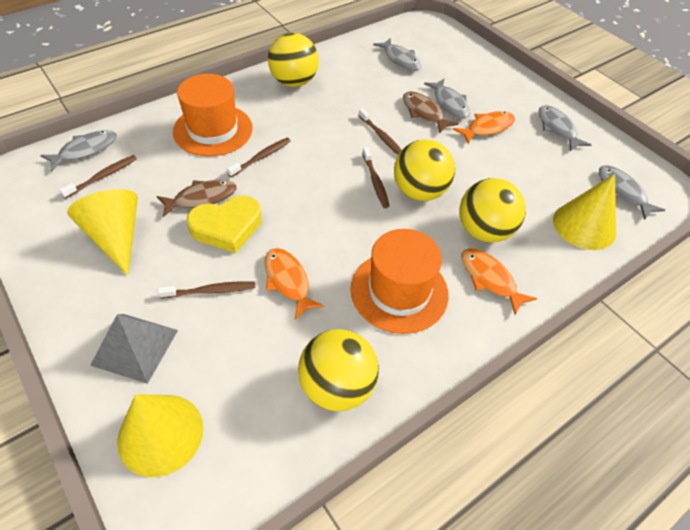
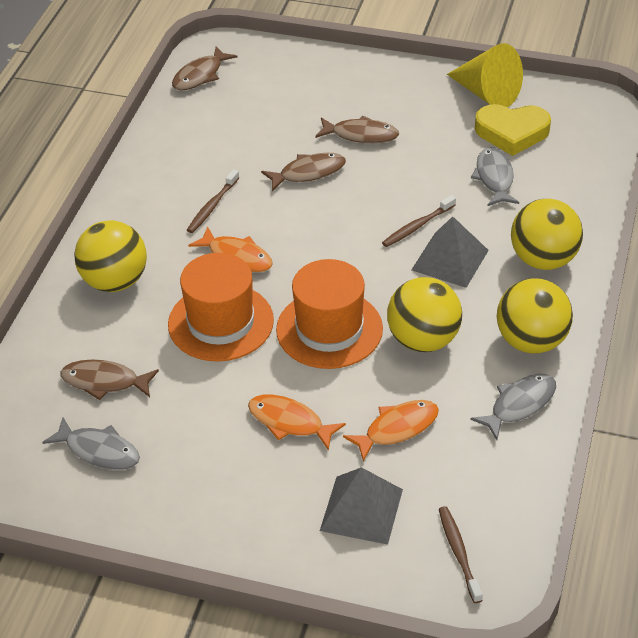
brown fish: 2 -> 4
brown toothbrush: 5 -> 3
grey fish: 5 -> 3
grey pyramid: 1 -> 2
yellow cone: 3 -> 1

